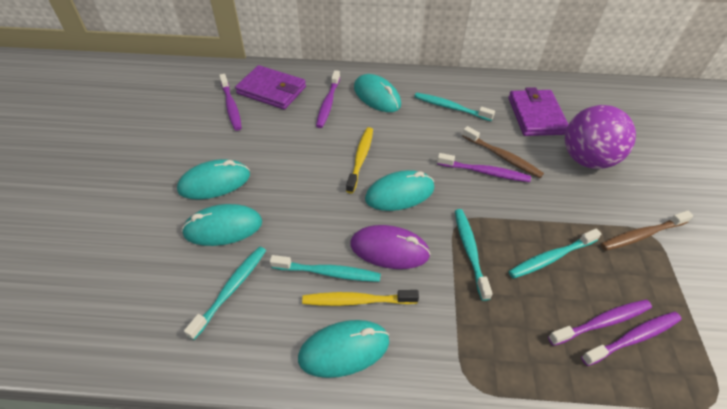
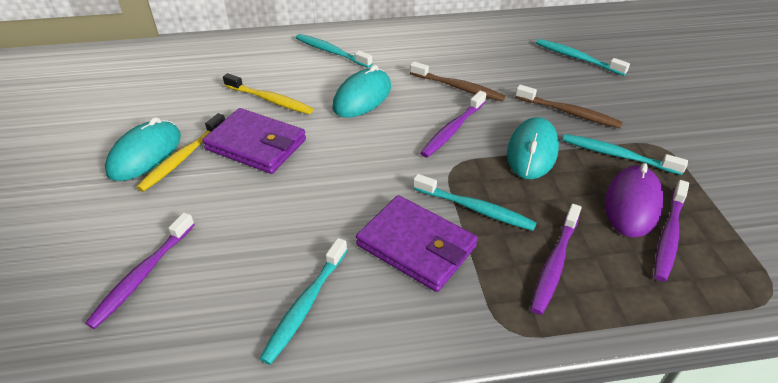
purple ball: 1 -> 0
purple toothbrush: 5 -> 4
turquoise mouse: 5 -> 3

